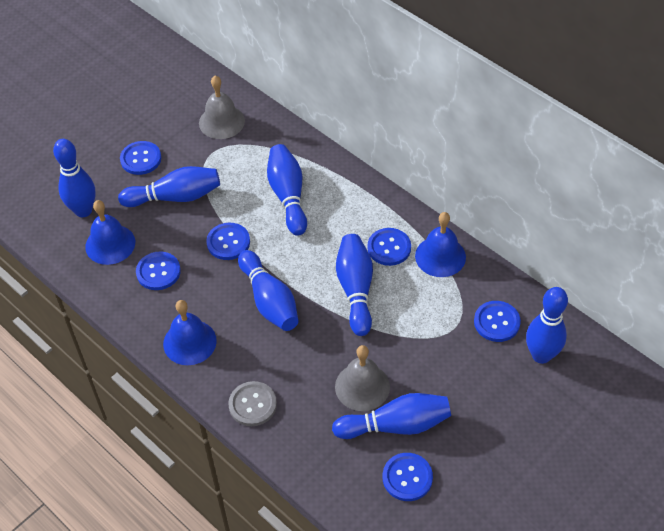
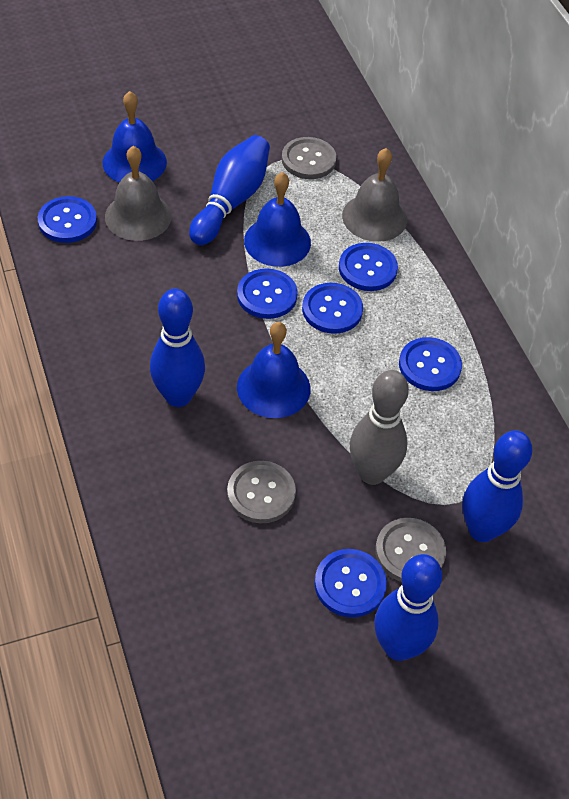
blue bowling pin: 7 -> 4
grey bowling pin: 0 -> 1
grey button: 1 -> 3

